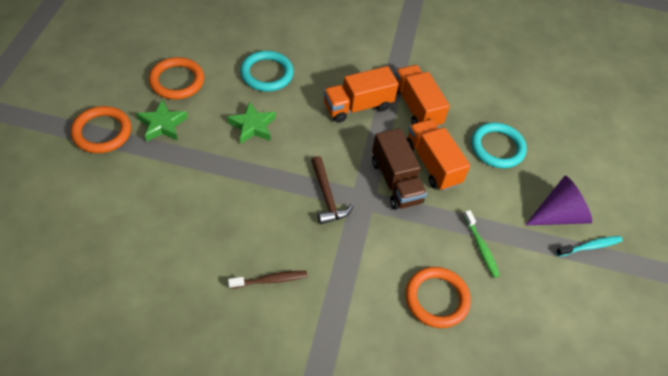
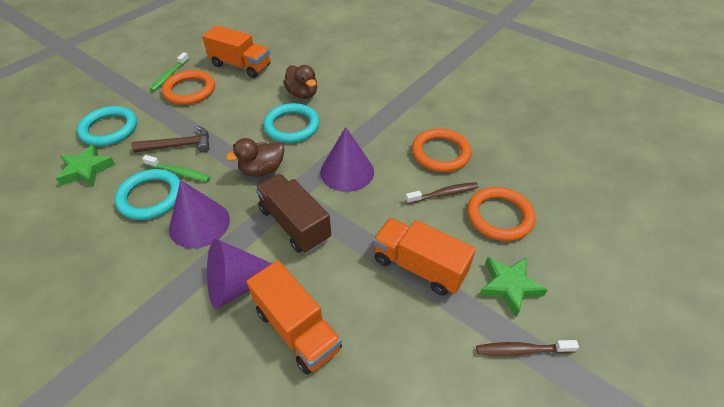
brown duck: 0 -> 2
brown toothbrush: 1 -> 2
green toothbrush: 1 -> 2
purple cone: 1 -> 3
turquoise ring: 2 -> 3
turquoise toothbrush: 1 -> 0

